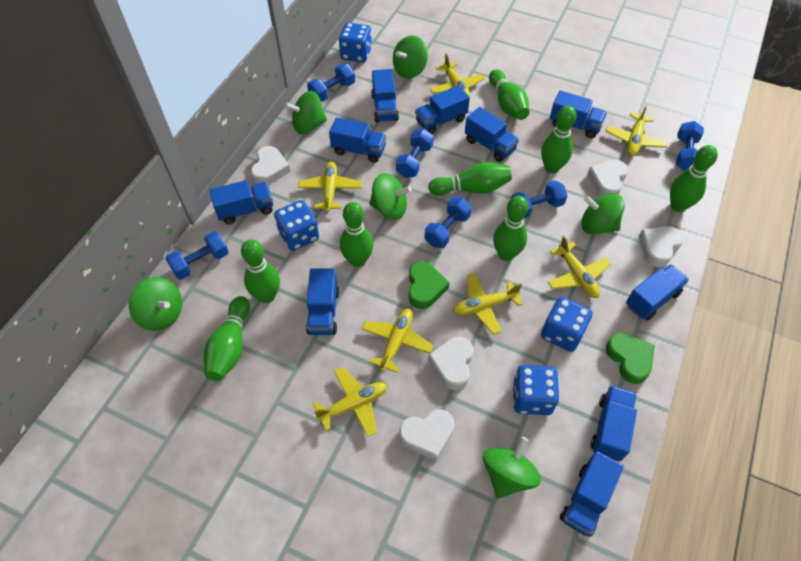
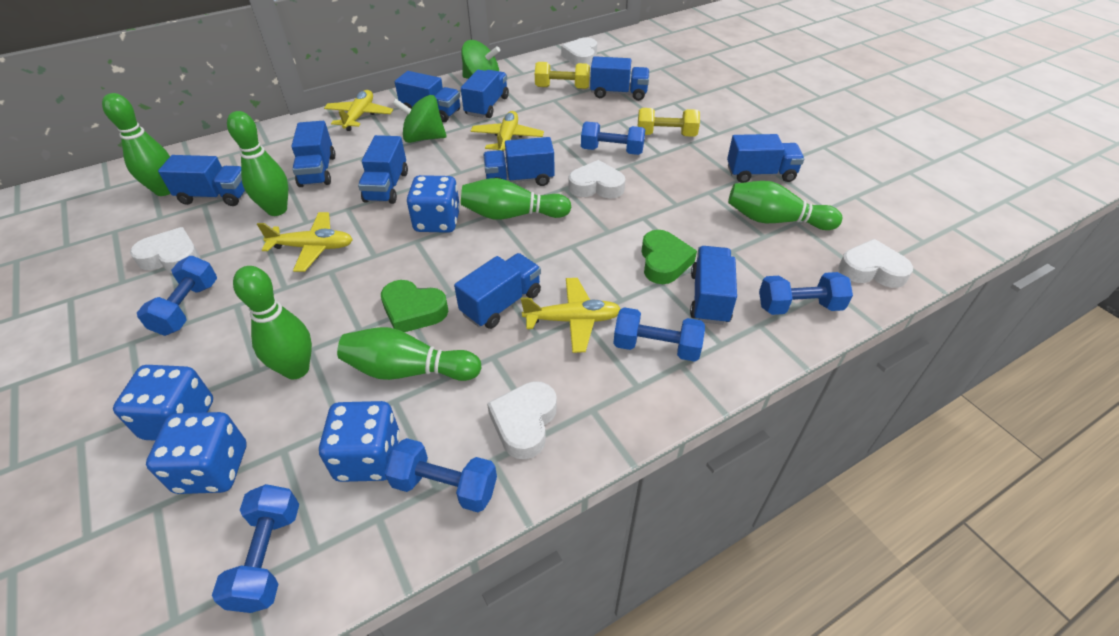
green bowling pin: 8 -> 6
green spinning top: 6 -> 2
yellow dumbbell: 0 -> 2
yellow plane: 7 -> 4

